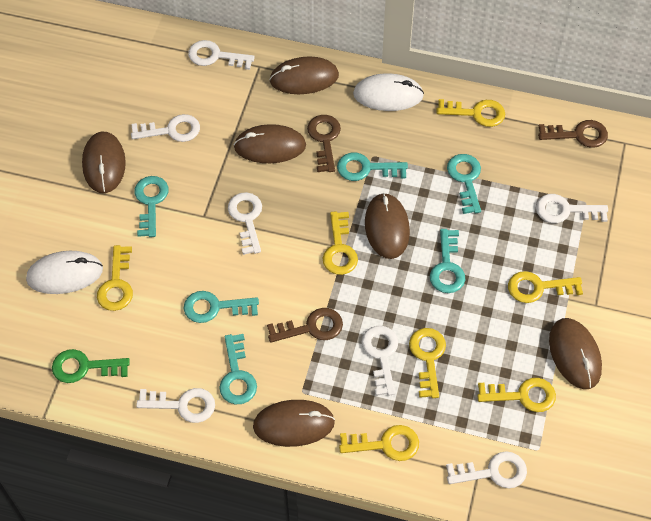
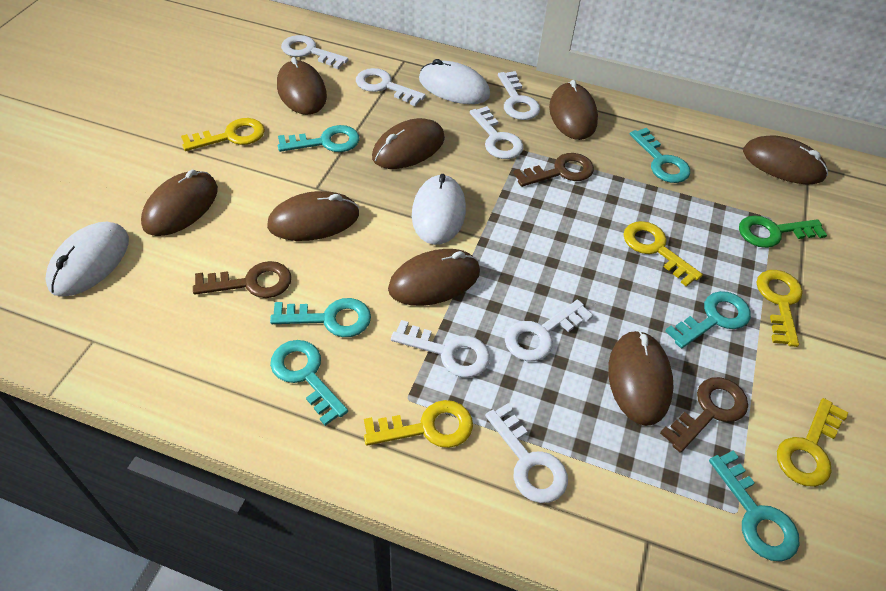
brown mouse: 6 -> 8
white mouse: 2 -> 3
yellow key: 7 -> 5

